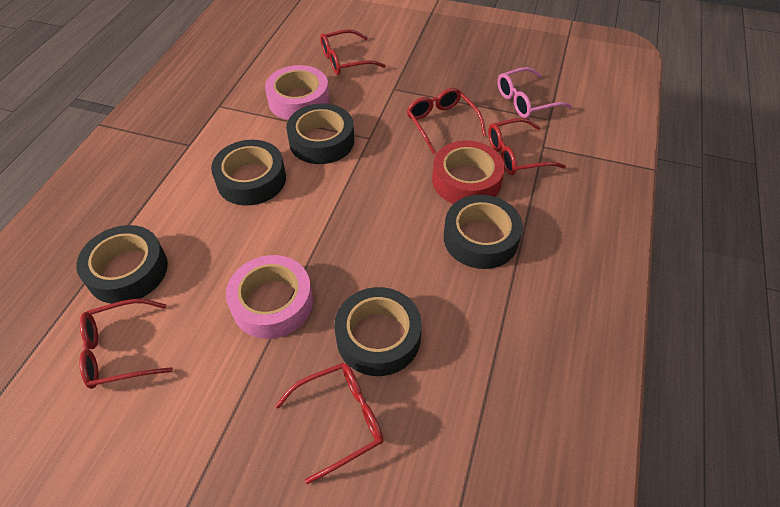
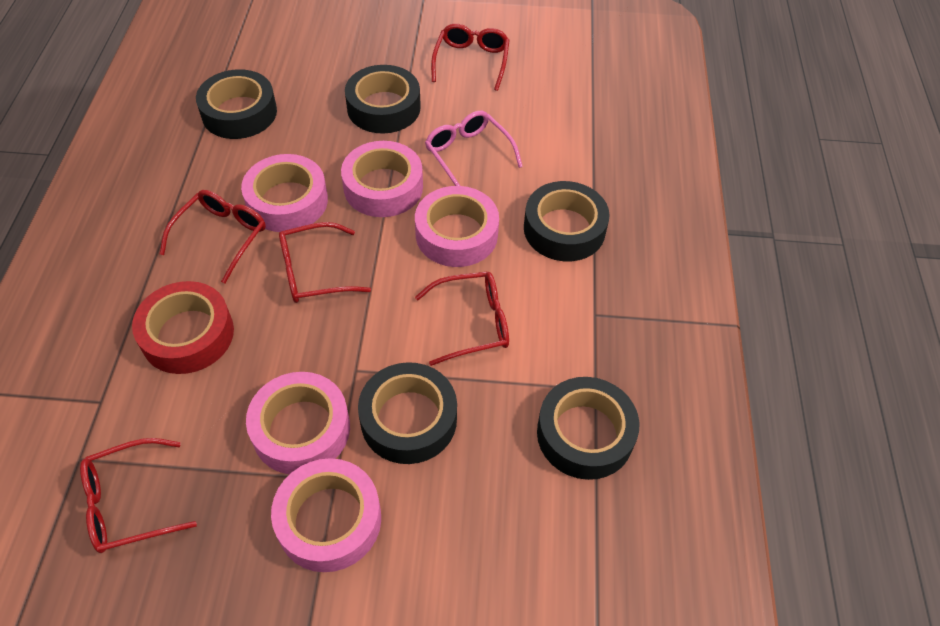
pink tape: 2 -> 5

